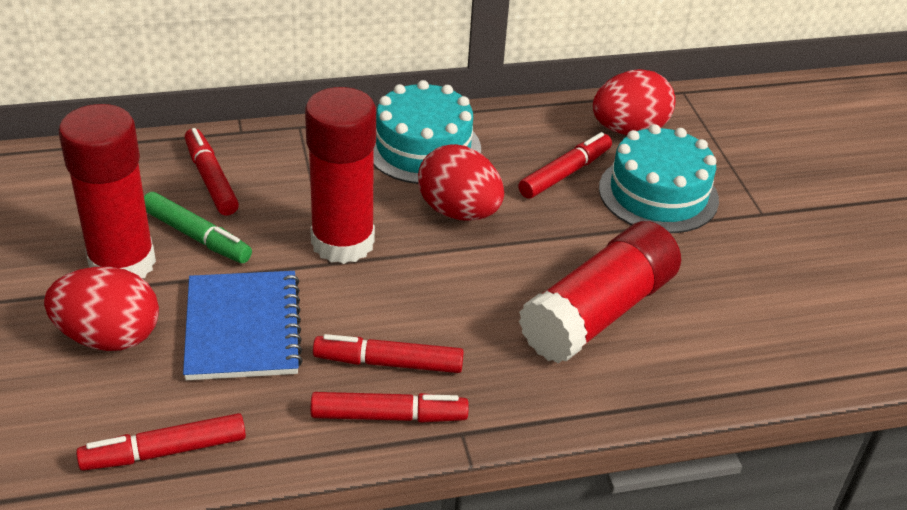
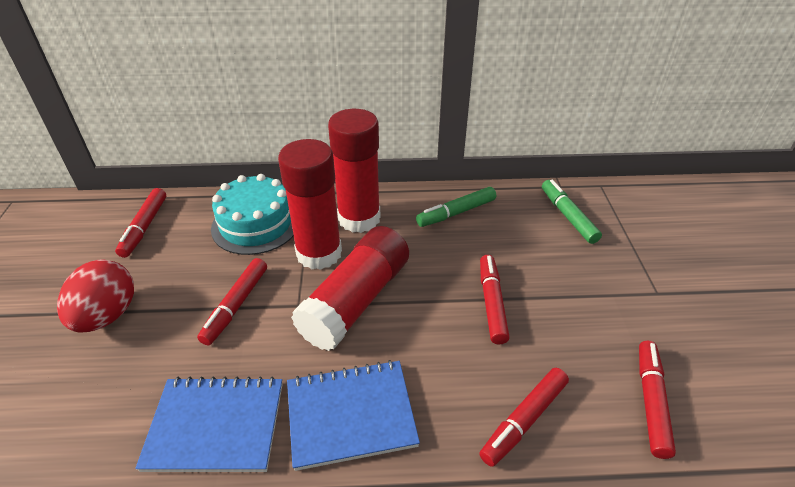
blue notebook: 1 -> 2
green marker: 1 -> 2
red egg: 3 -> 1
turquoise cake: 2 -> 1

